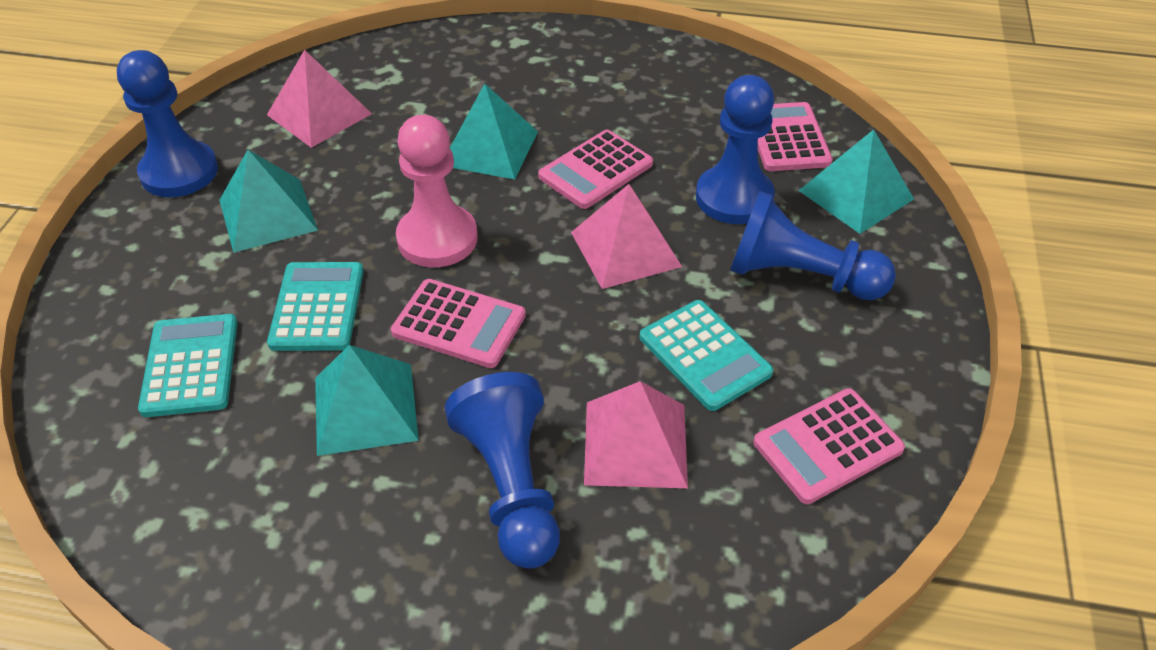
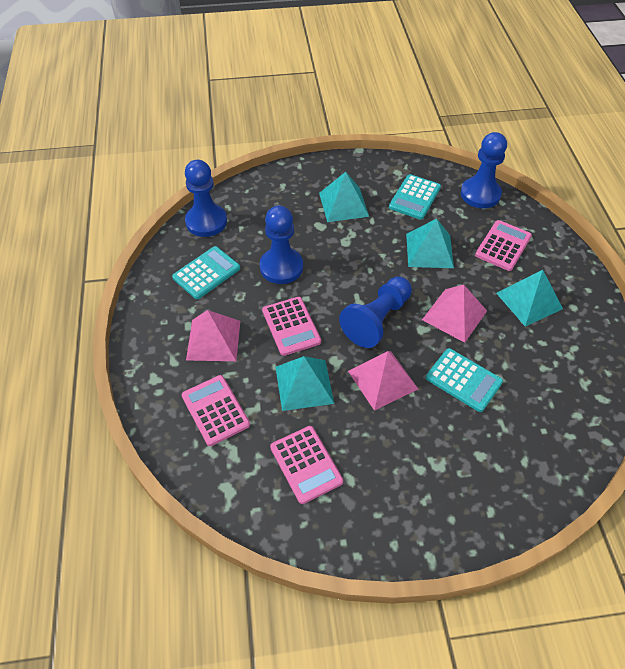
pink pawn: 1 -> 0

